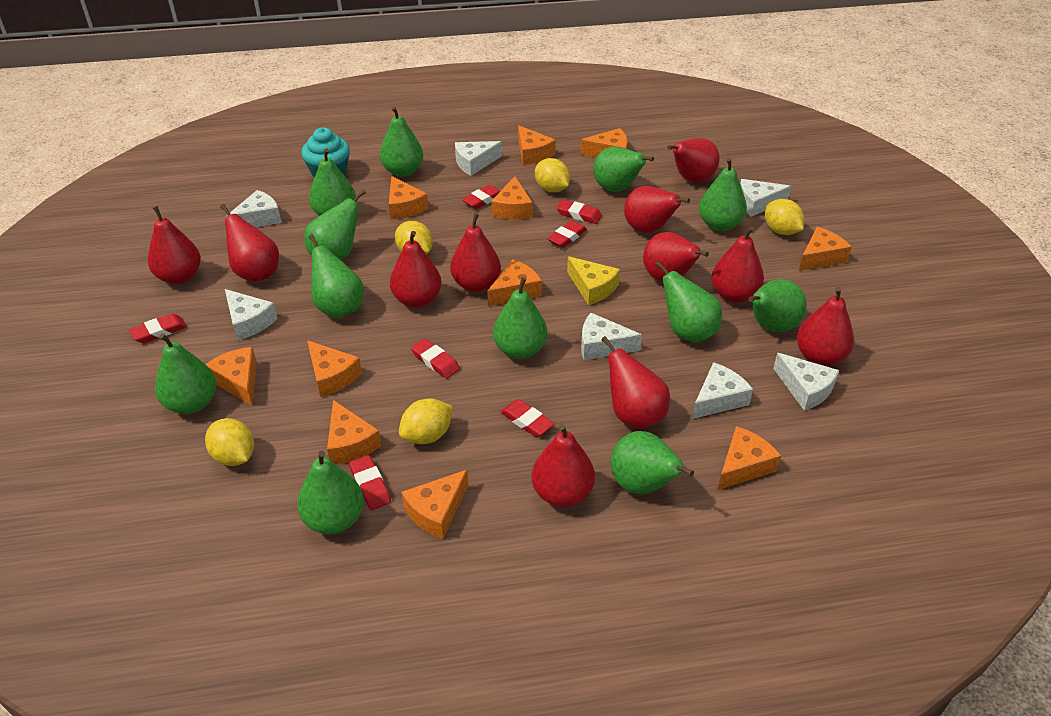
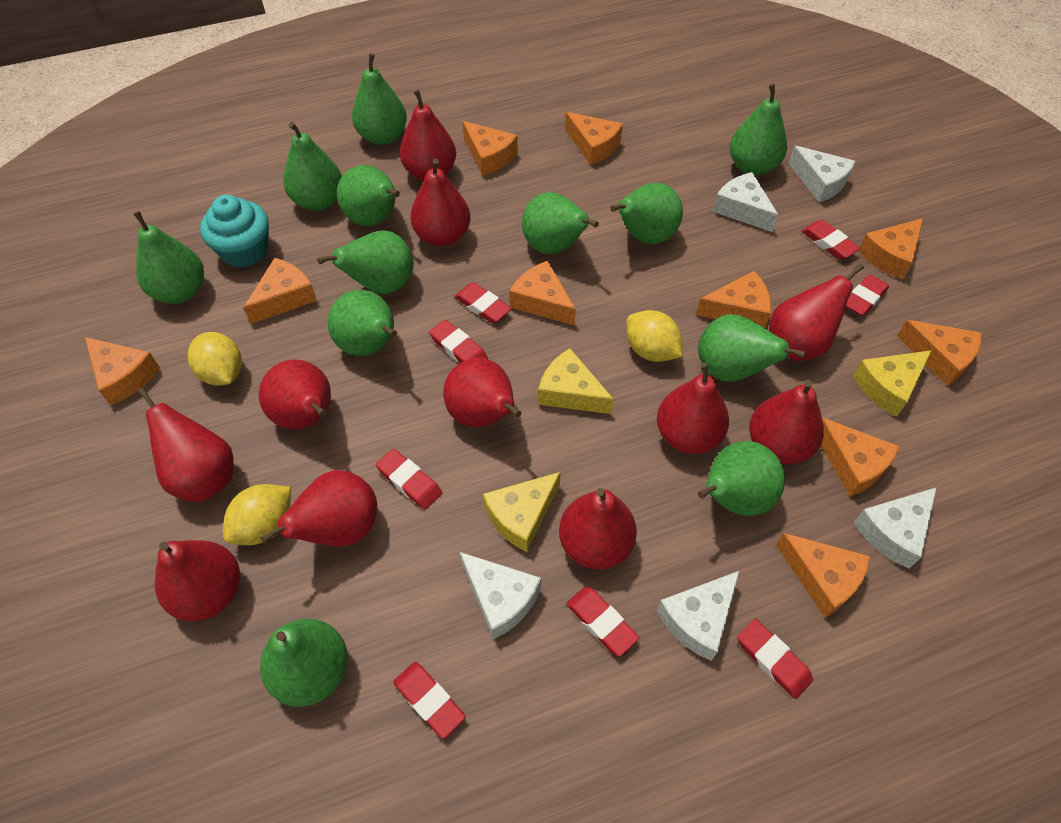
orange cheese: 11 -> 10
red eraser: 7 -> 8
white cheese: 7 -> 5
yellow cheese: 1 -> 3
yellow lemon: 5 -> 3

